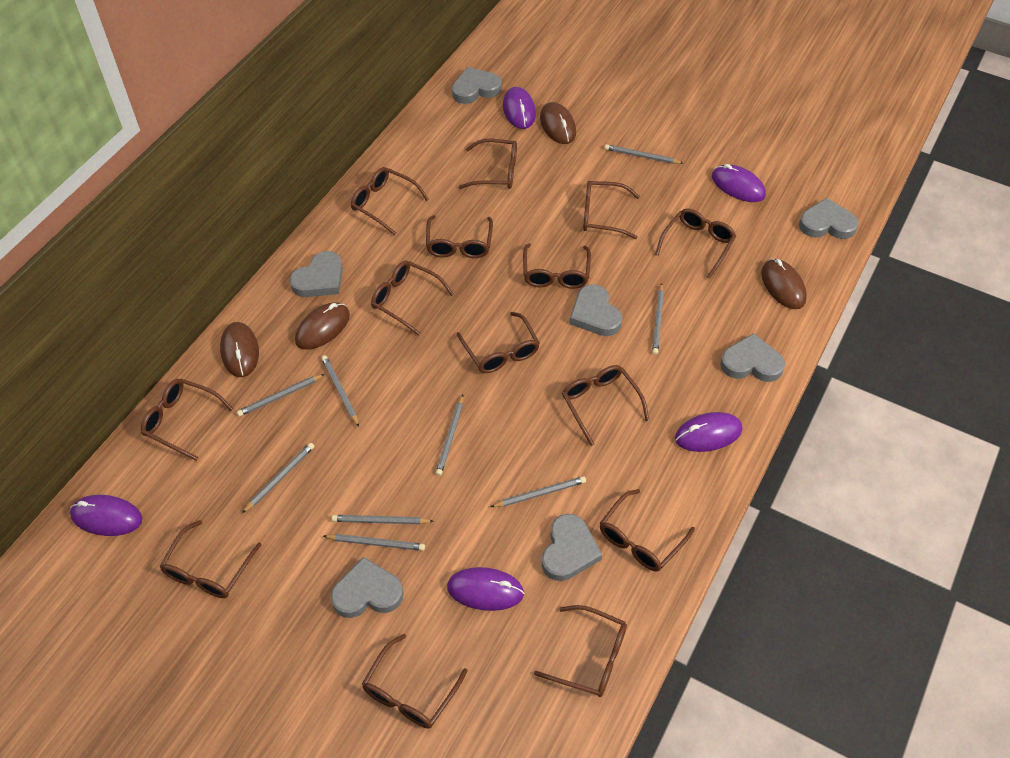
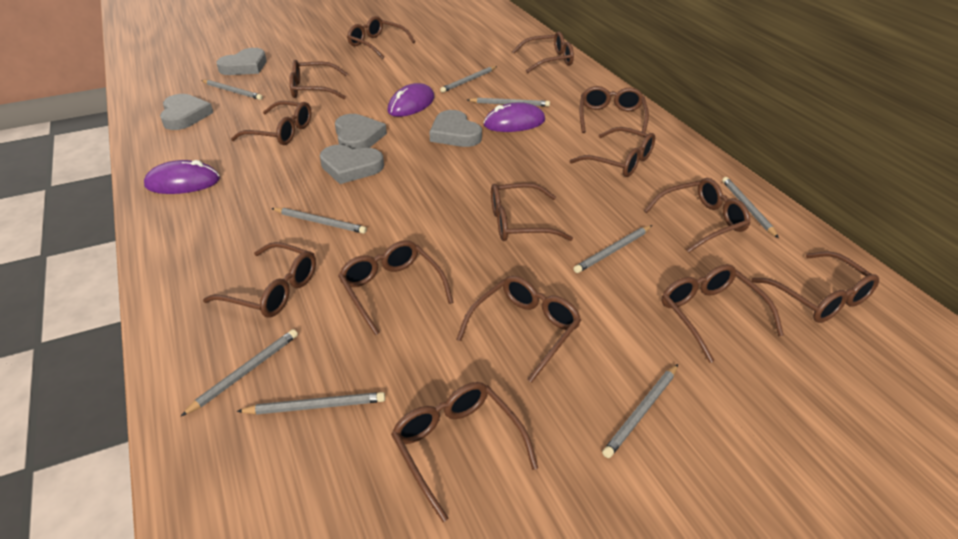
brown mouse: 4 -> 0
grey heart: 7 -> 5
purple mouse: 5 -> 3

